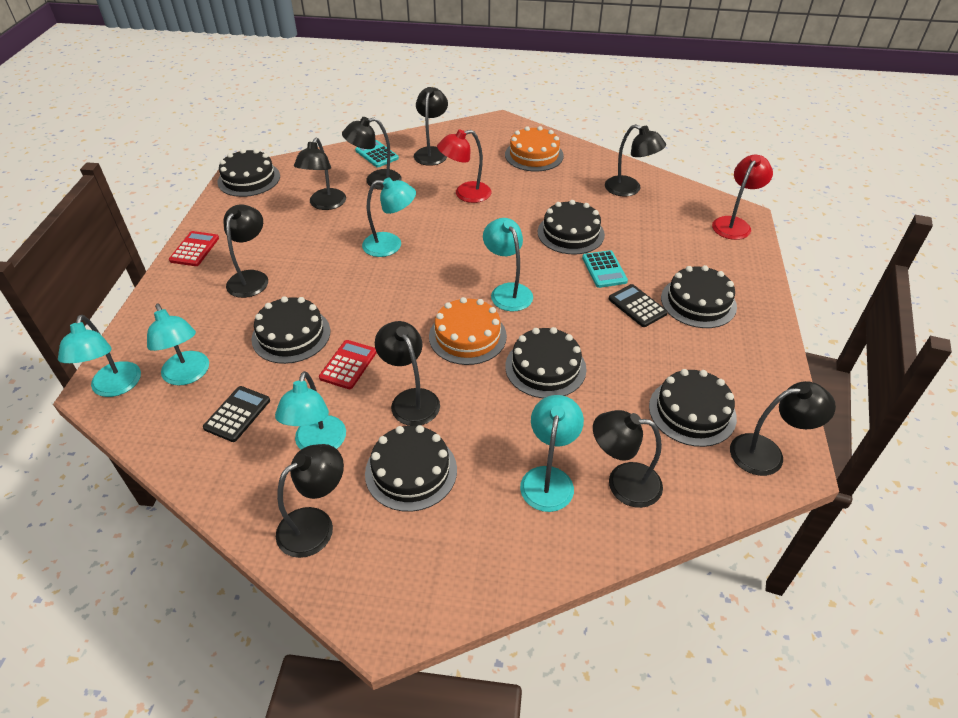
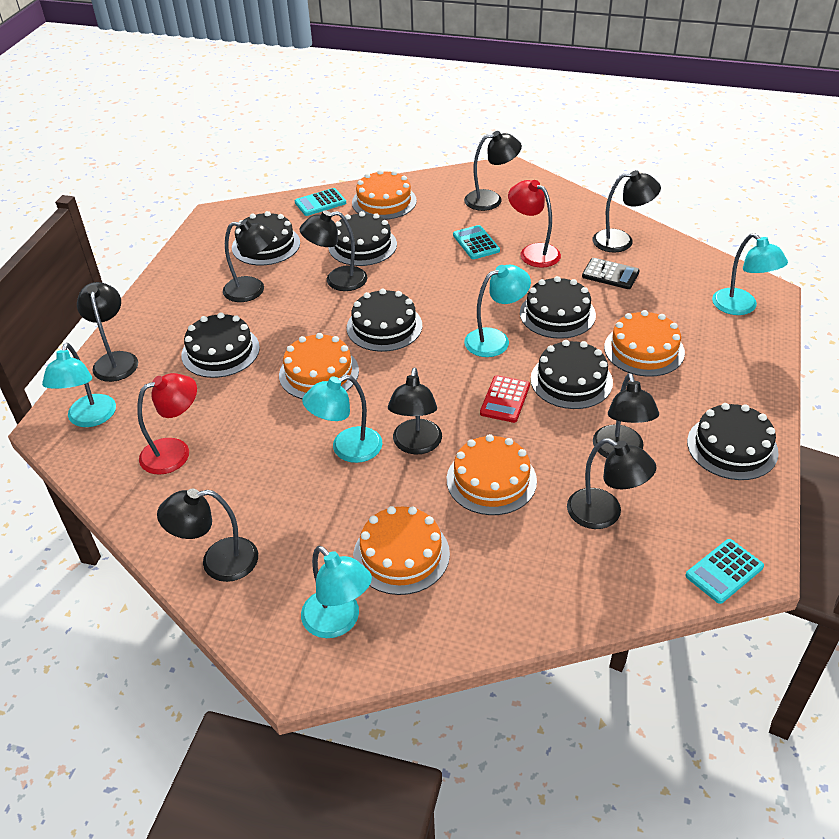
black calculator: 2 -> 1
orange cake: 2 -> 5
red calculator: 2 -> 1
turquoise calculator: 2 -> 3
turquoise lamp: 6 -> 5

